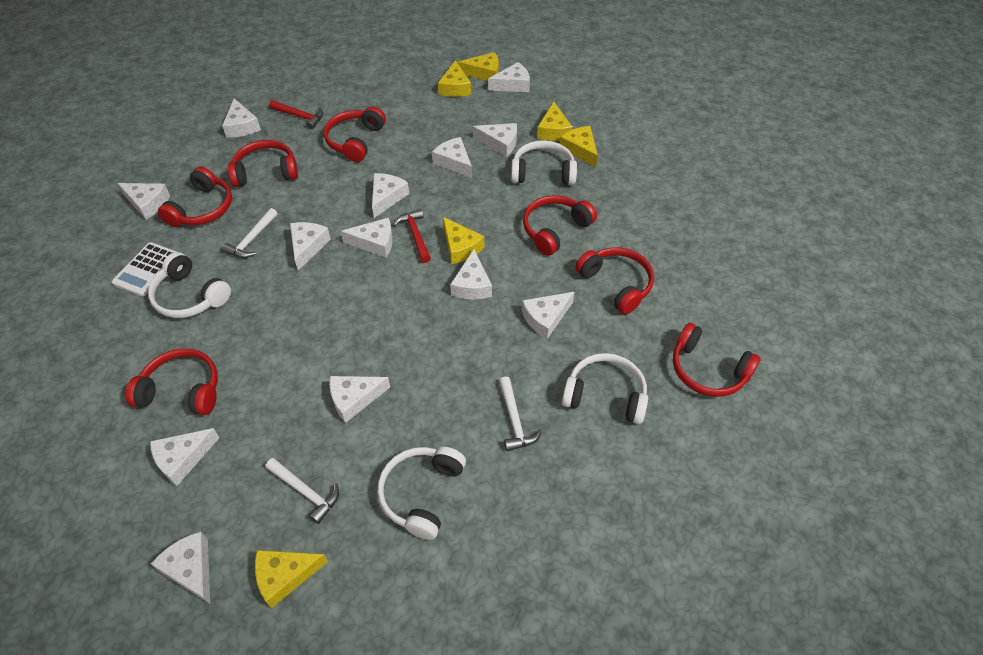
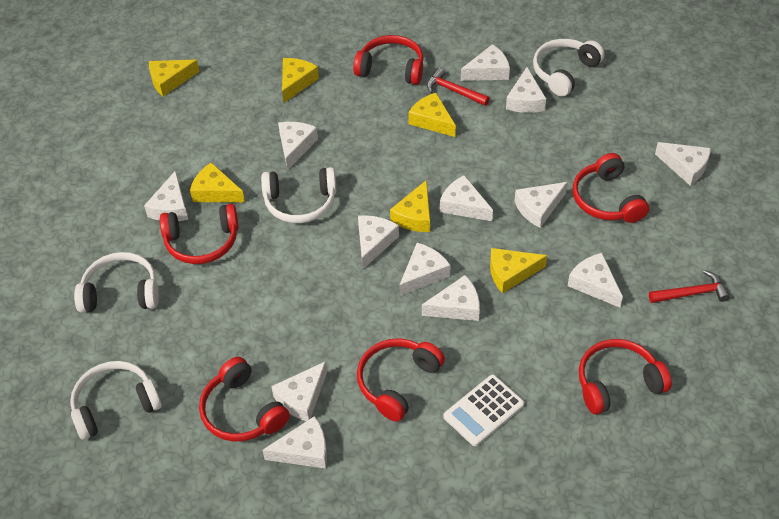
red headphones: 7 -> 6
white hammer: 3 -> 0

